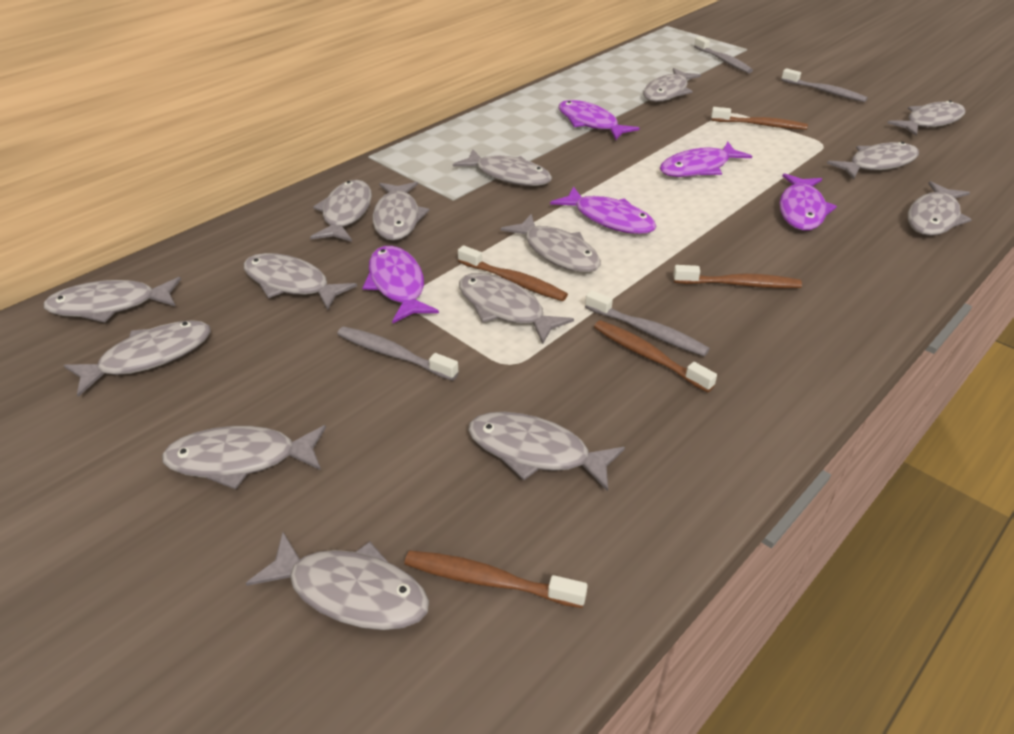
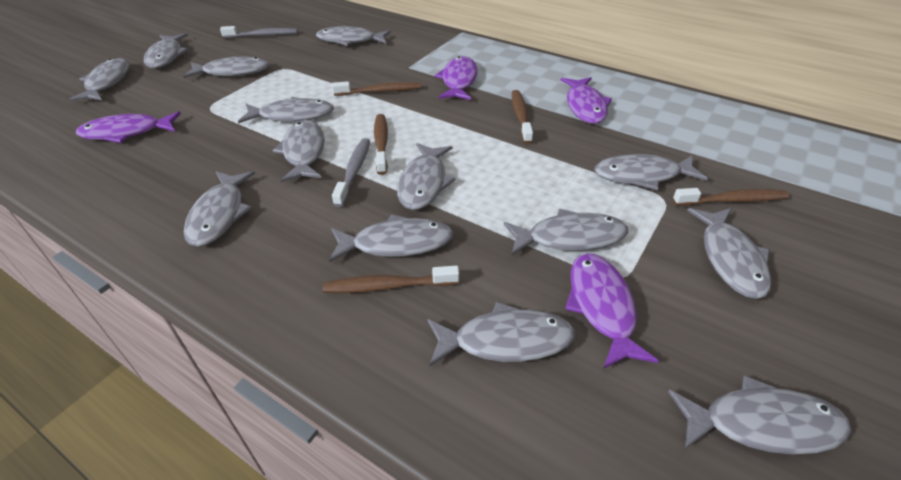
grey fish: 15 -> 14
grey toothbrush: 4 -> 2
purple fish: 5 -> 4

